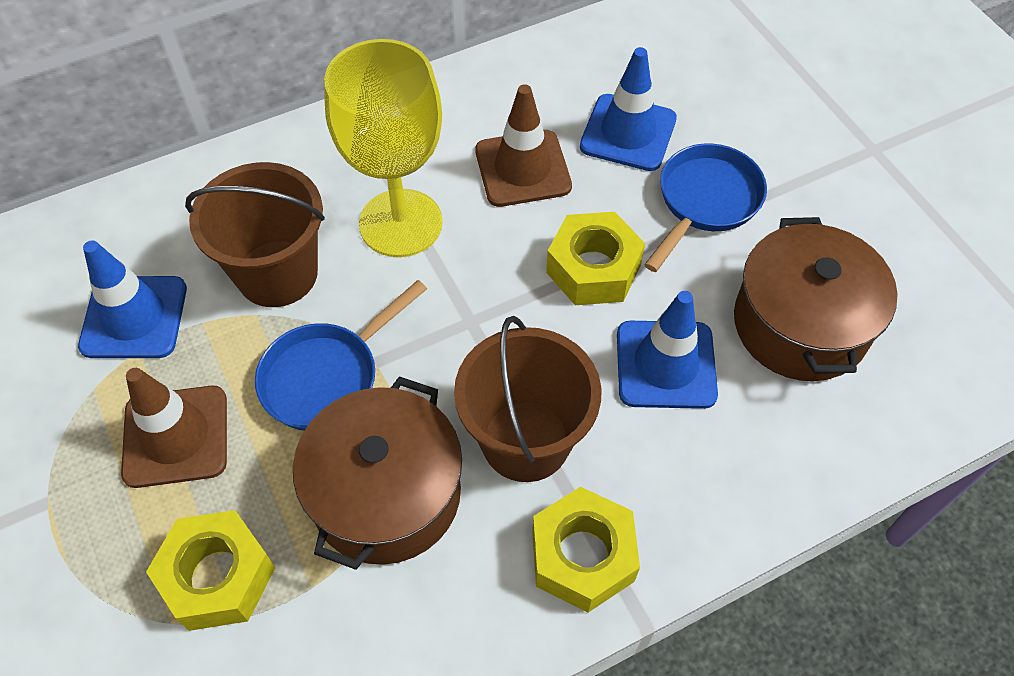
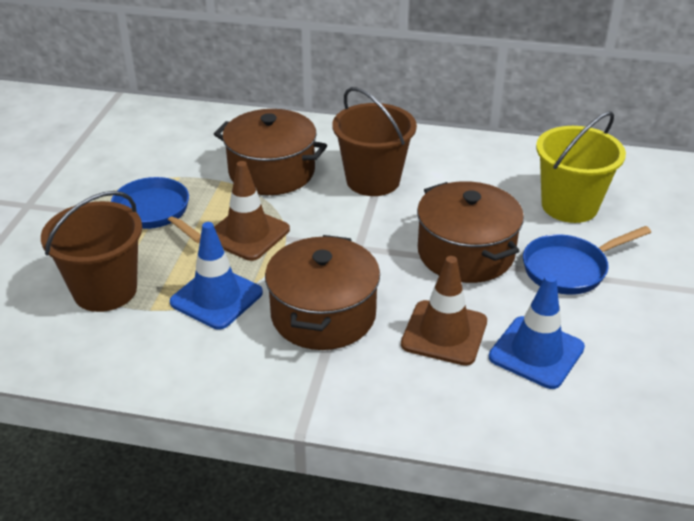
blue traffic cone: 3 -> 2
brown pot: 2 -> 3
yellow bucket: 0 -> 1
yellow goblet: 1 -> 0
yellow nut: 3 -> 0

